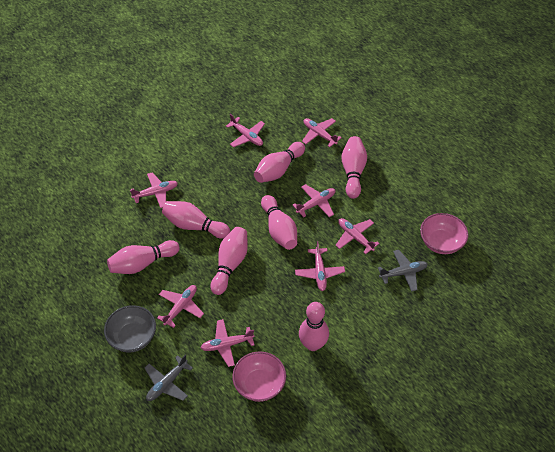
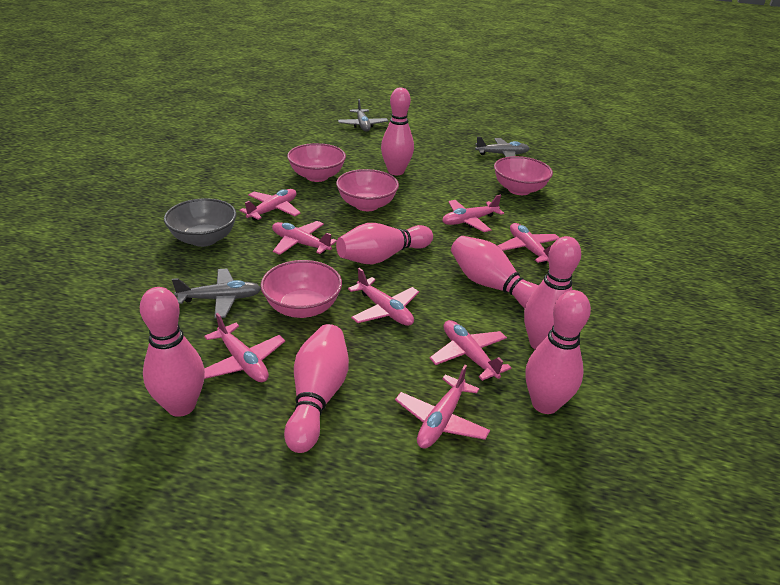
grey plane: 2 -> 3
pink bowl: 2 -> 4

